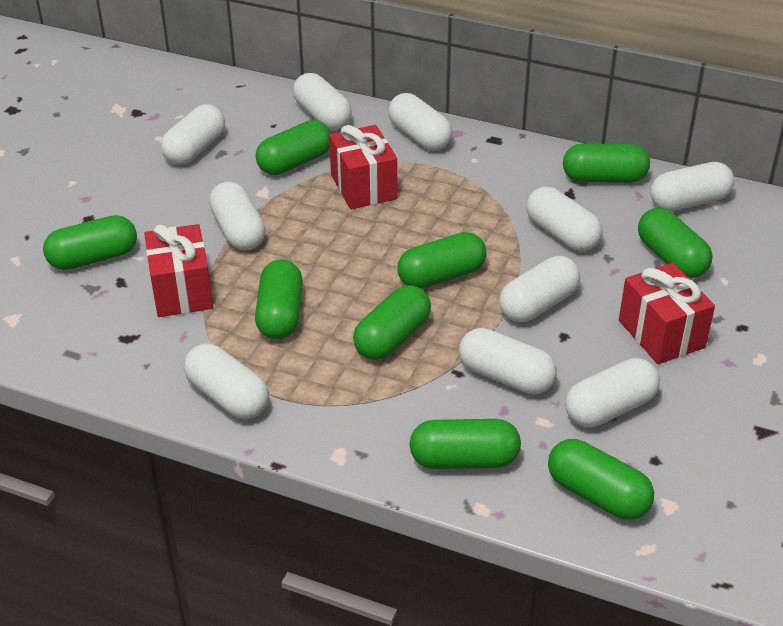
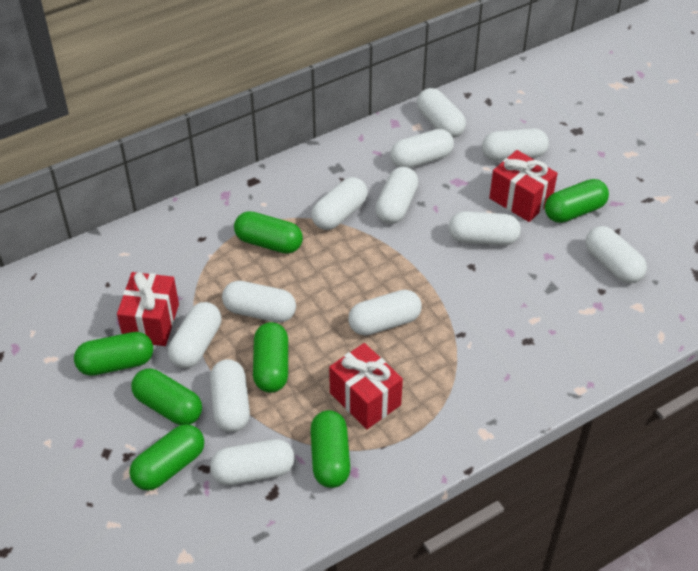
green capsule: 9 -> 7
white capsule: 10 -> 12

